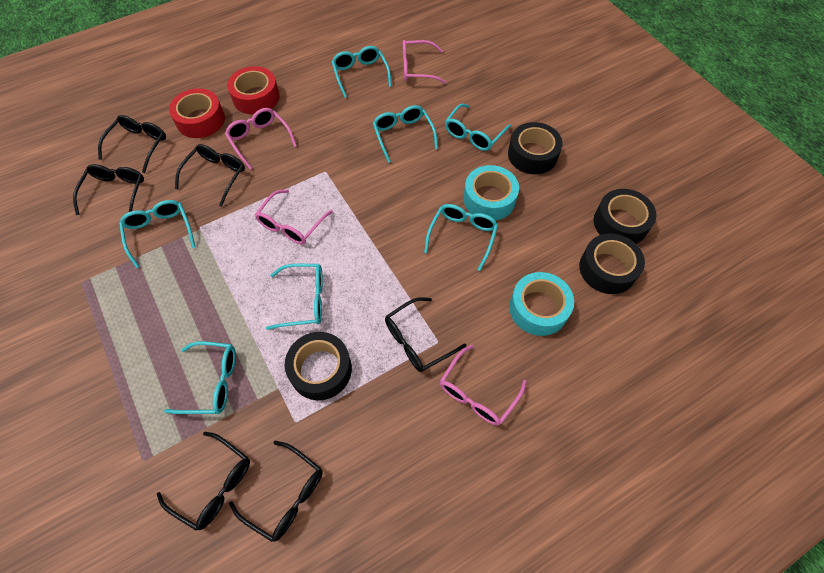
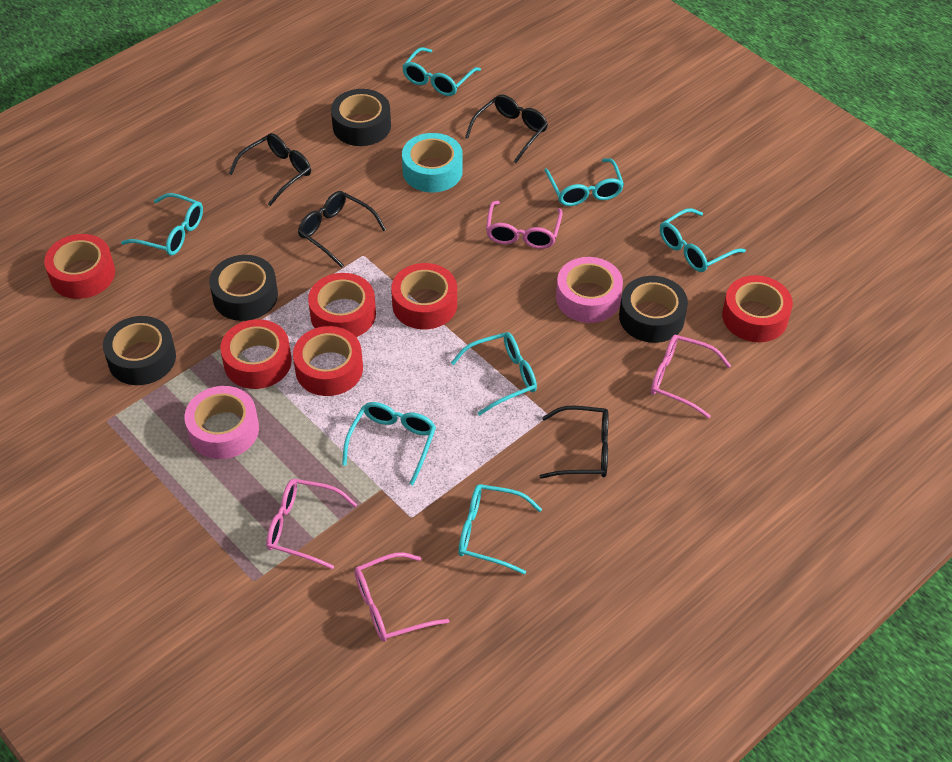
black glasses: 6 -> 4
pink tape: 0 -> 2
red tape: 2 -> 6
turquoise tape: 2 -> 1

